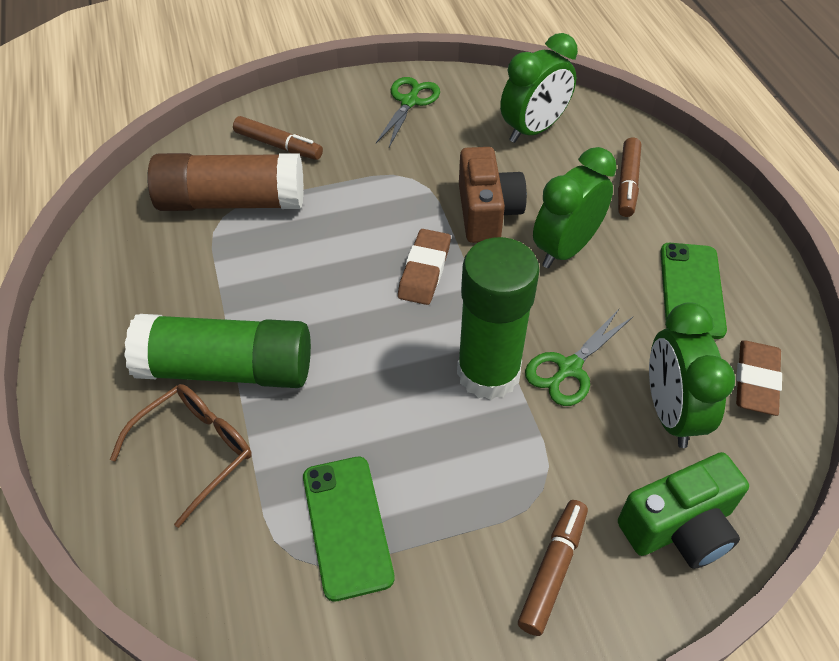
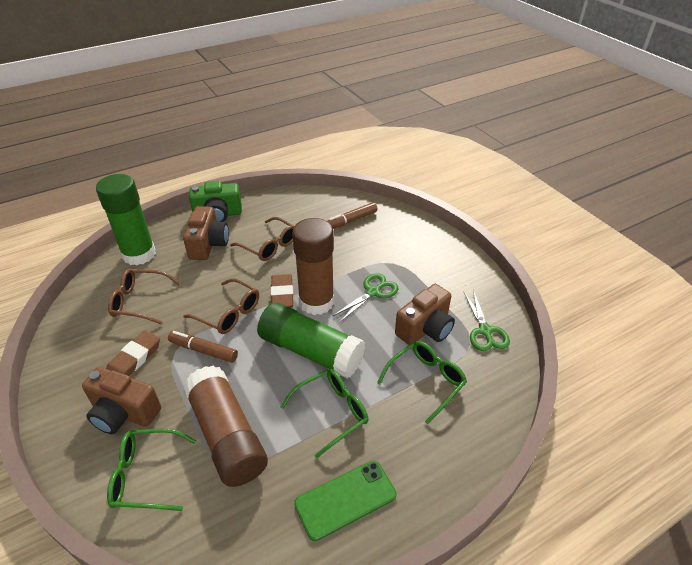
brown camera: 1 -> 3
brown glasses: 1 -> 3
brown glue stick: 1 -> 2
brown marker: 3 -> 2
green clock: 3 -> 0
green glasses: 0 -> 3
green phone: 2 -> 1

